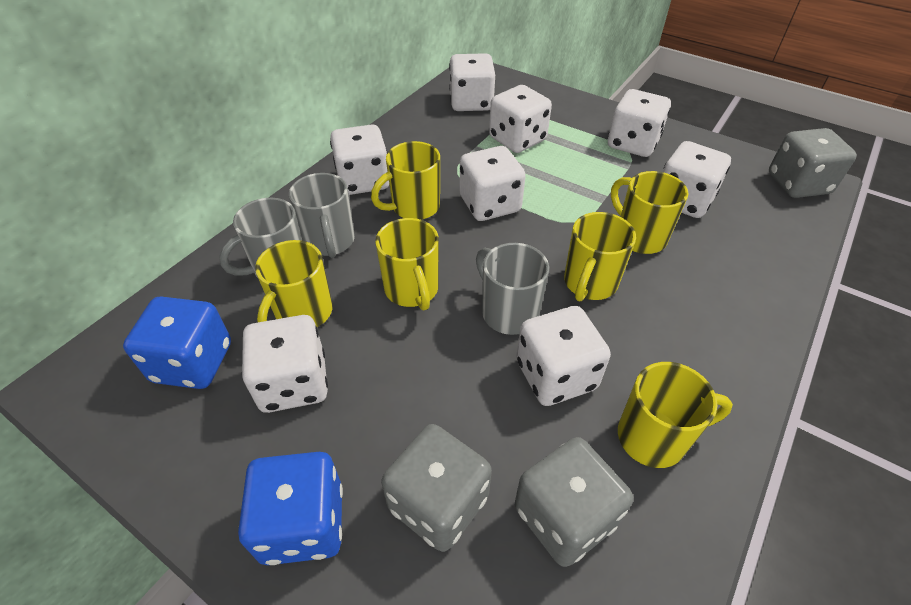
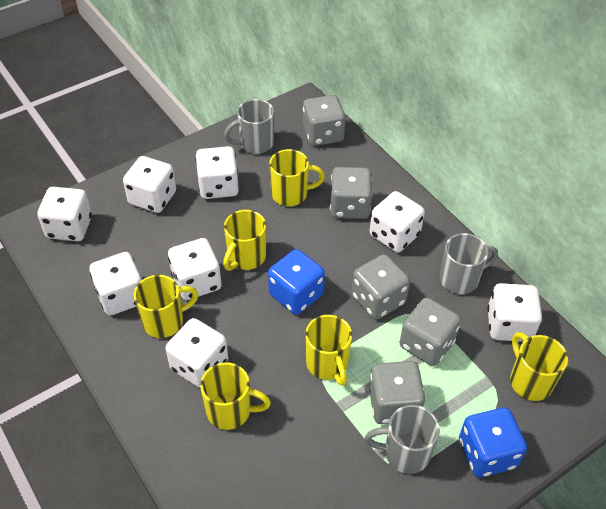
grey dice: 3 -> 5

